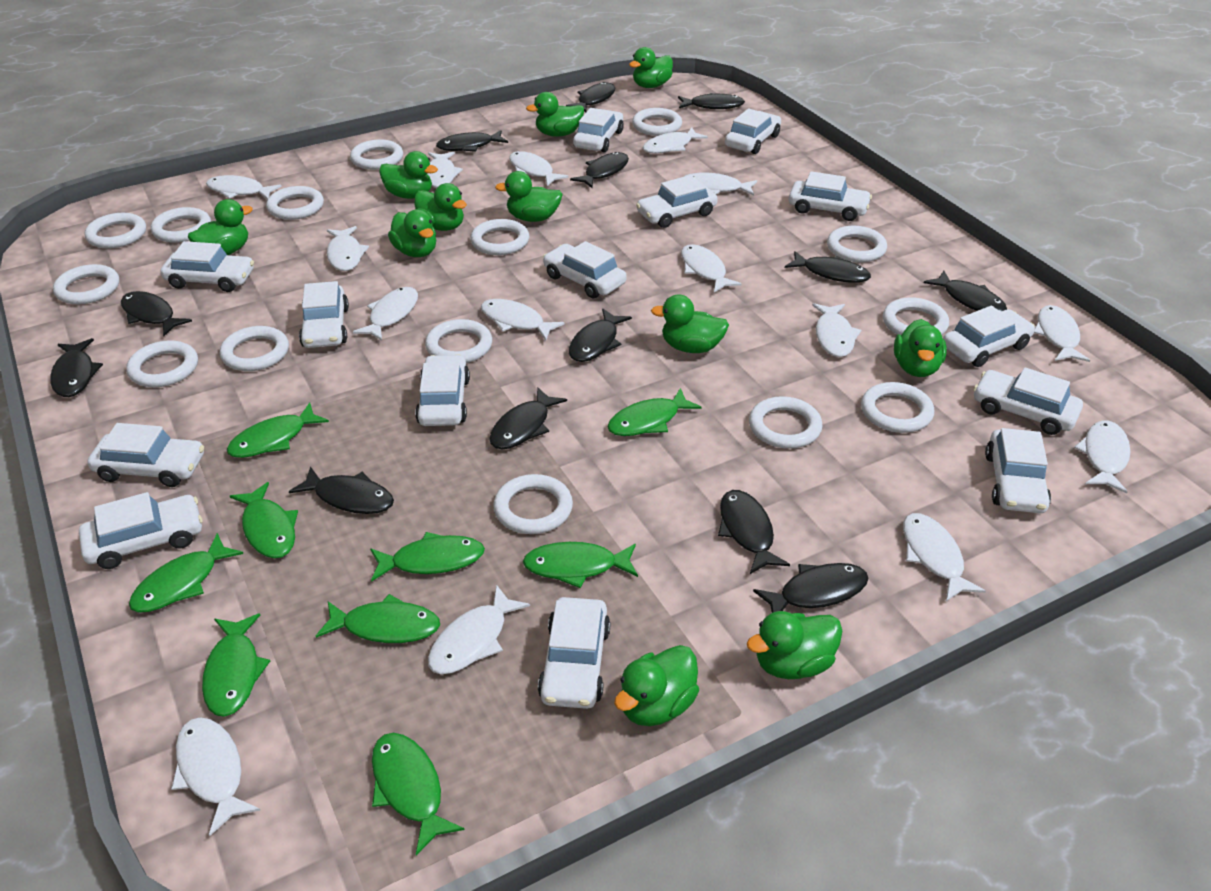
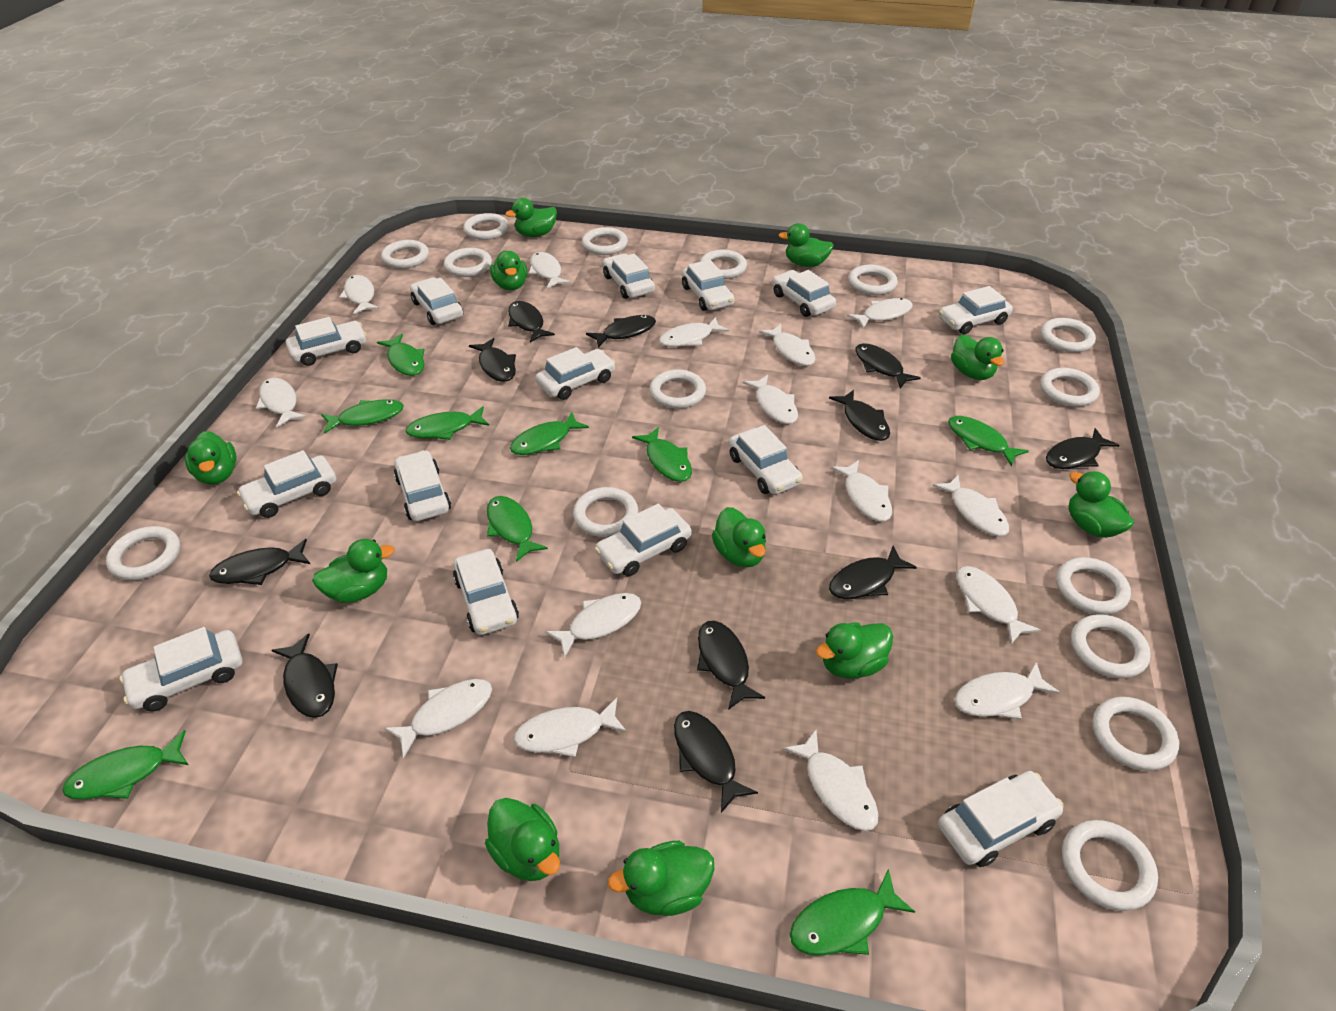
black fish: 13 -> 11

